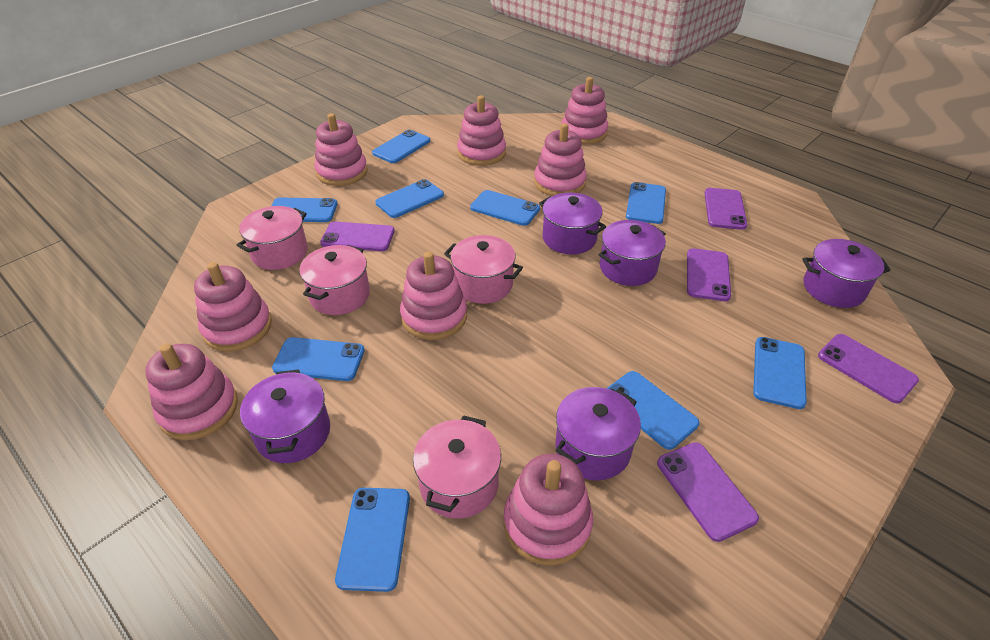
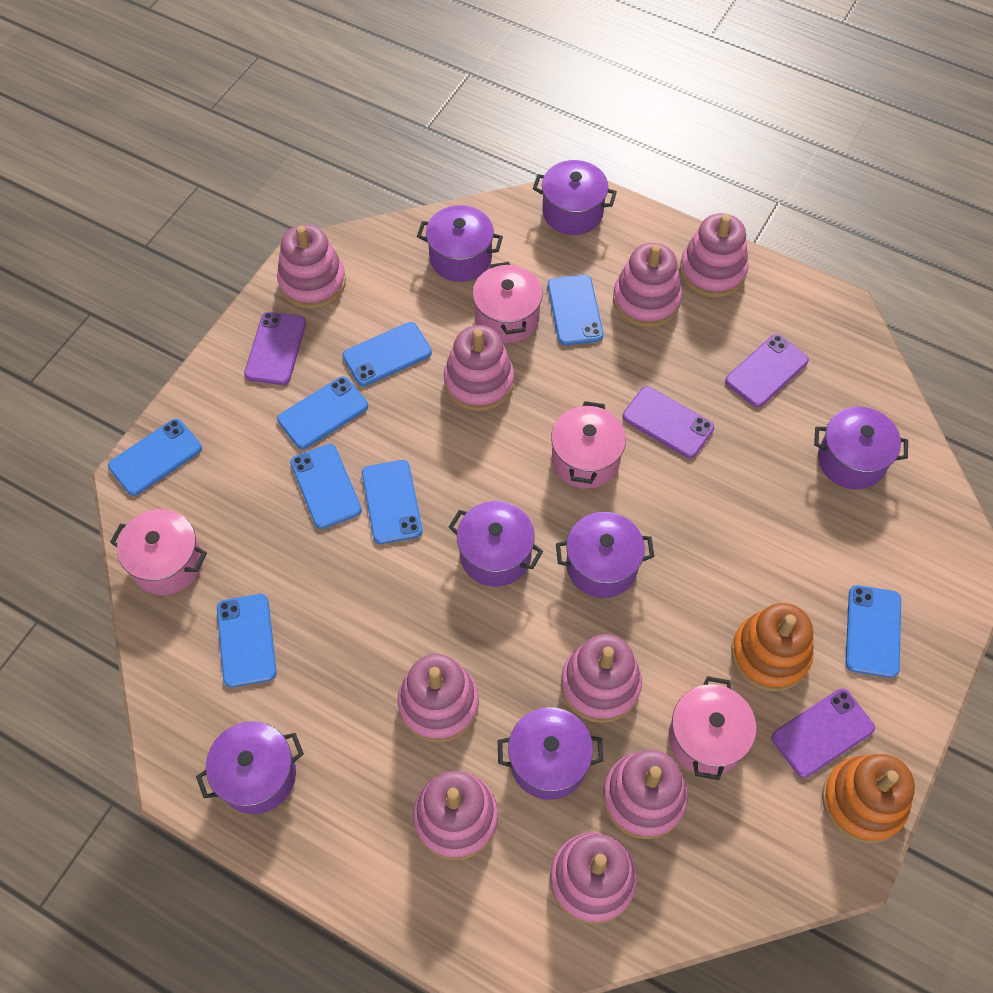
blue phone: 9 -> 8
orange stacking toy: 0 -> 2
pink stacking toy: 8 -> 9
purple phone: 5 -> 4
purple pot: 5 -> 7

